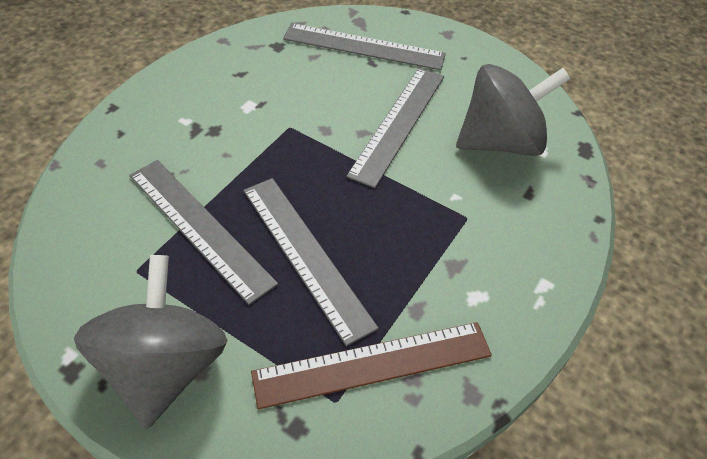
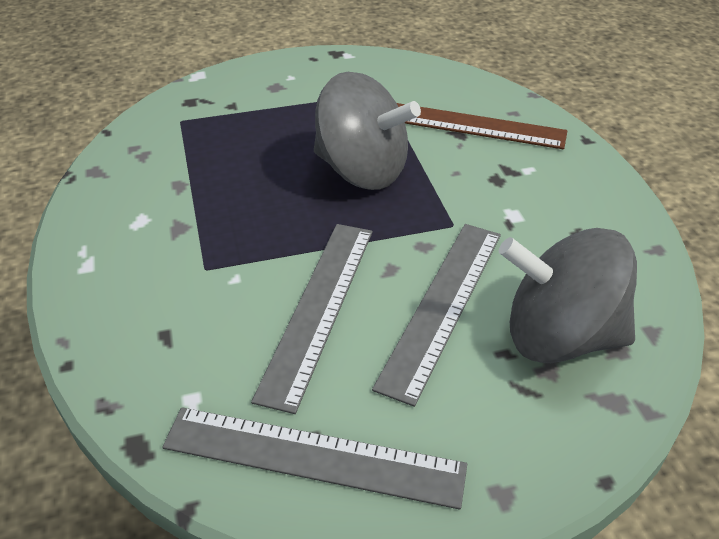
grey ruler: 4 -> 3

